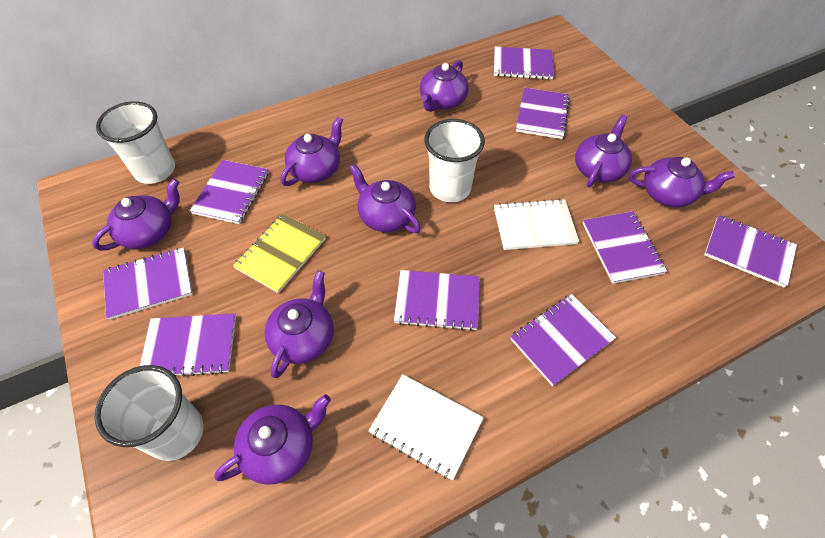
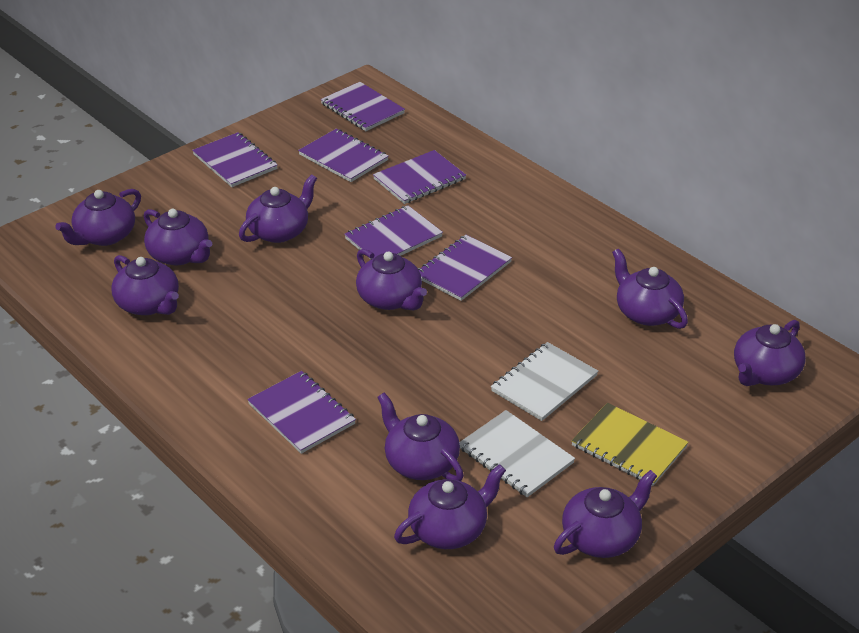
purple notebook: 9 -> 7
purple teapot: 8 -> 10
white cup: 3 -> 0

